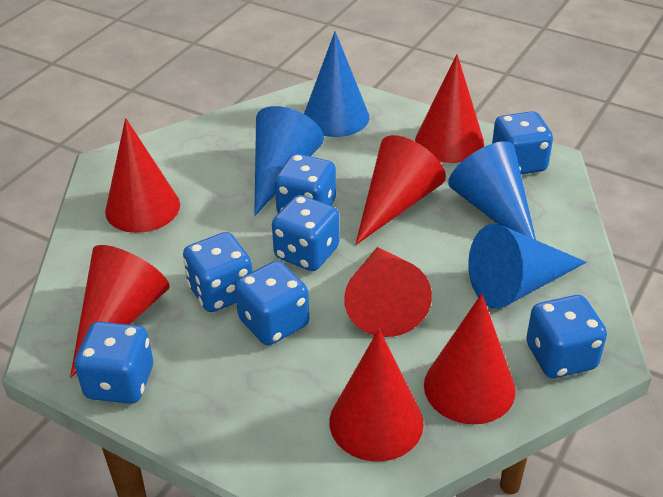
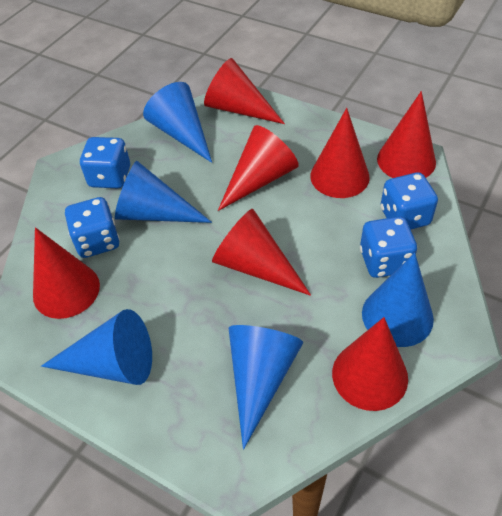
blue cone: 4 -> 5
blue dice: 7 -> 4

